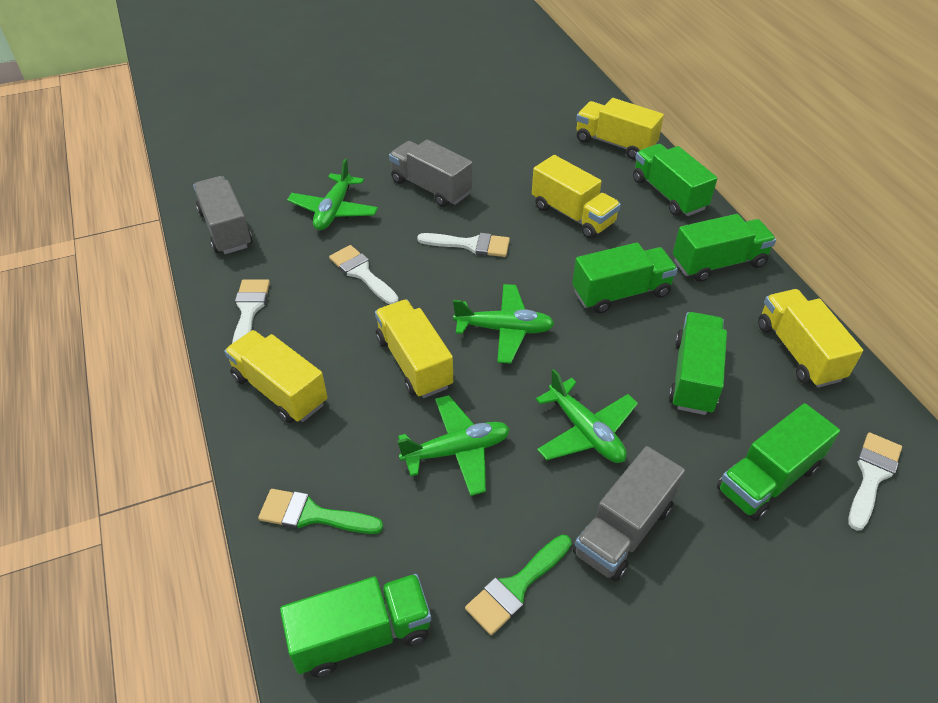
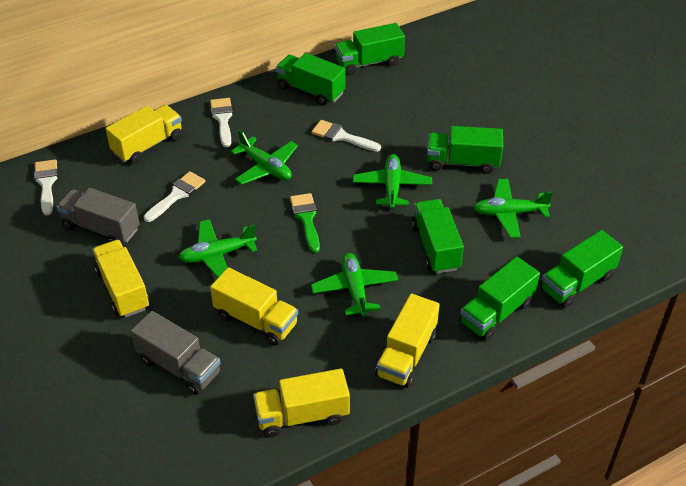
green brush: 2 -> 1
green plane: 4 -> 5
grey truck: 3 -> 2

